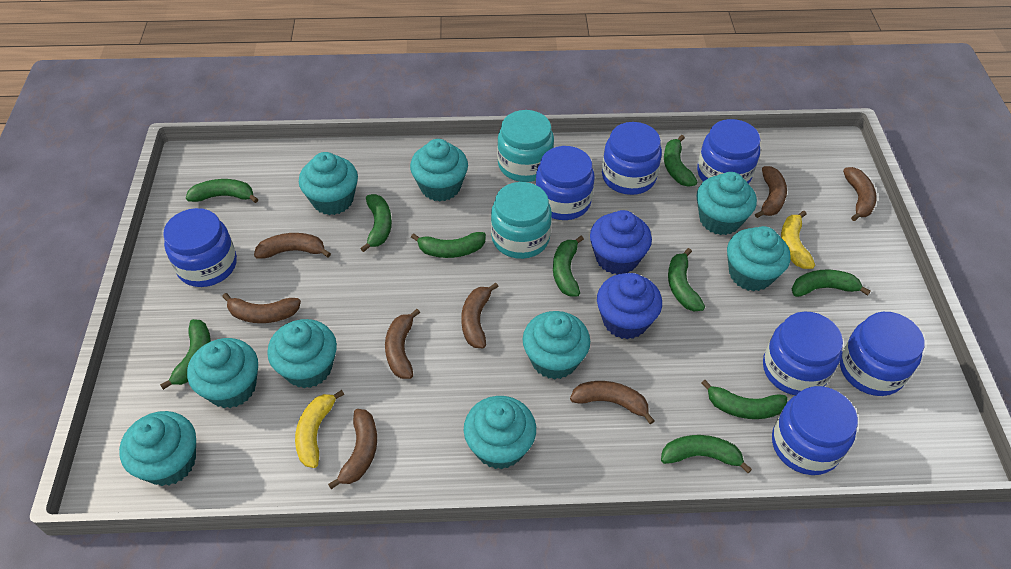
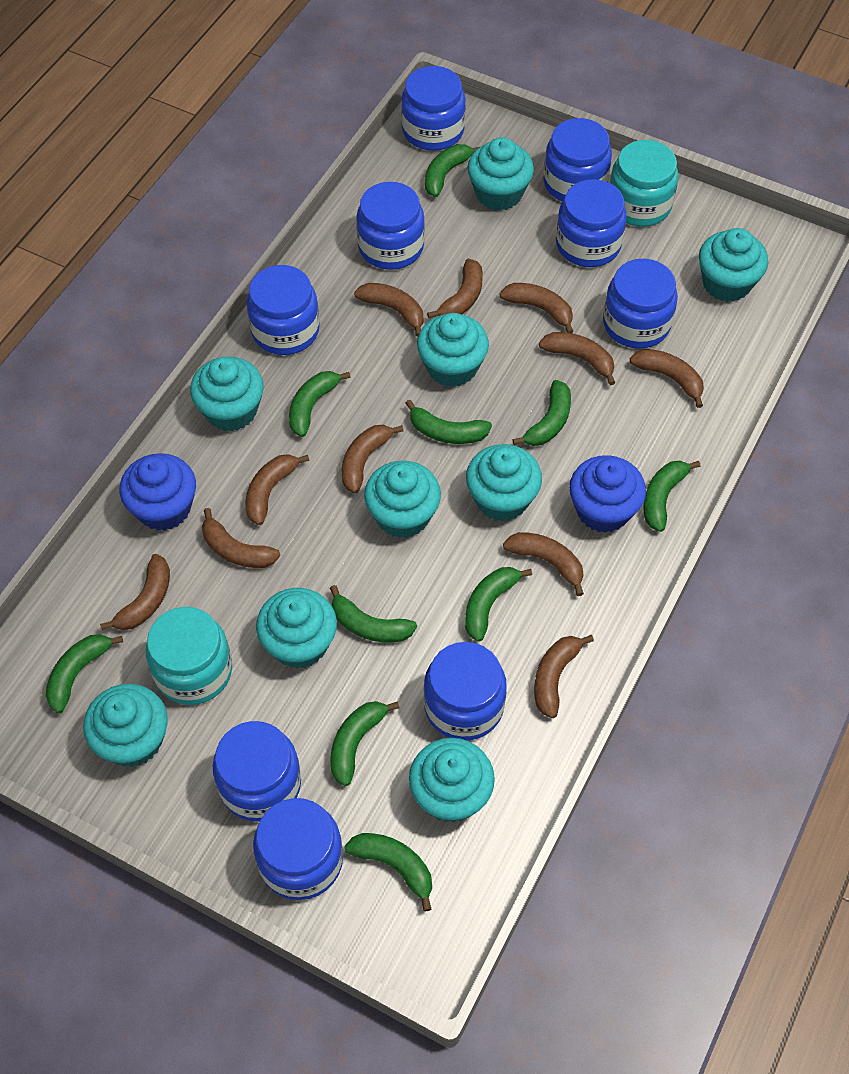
blue jar: 7 -> 9
brown banana: 8 -> 11
yellow banana: 2 -> 0

